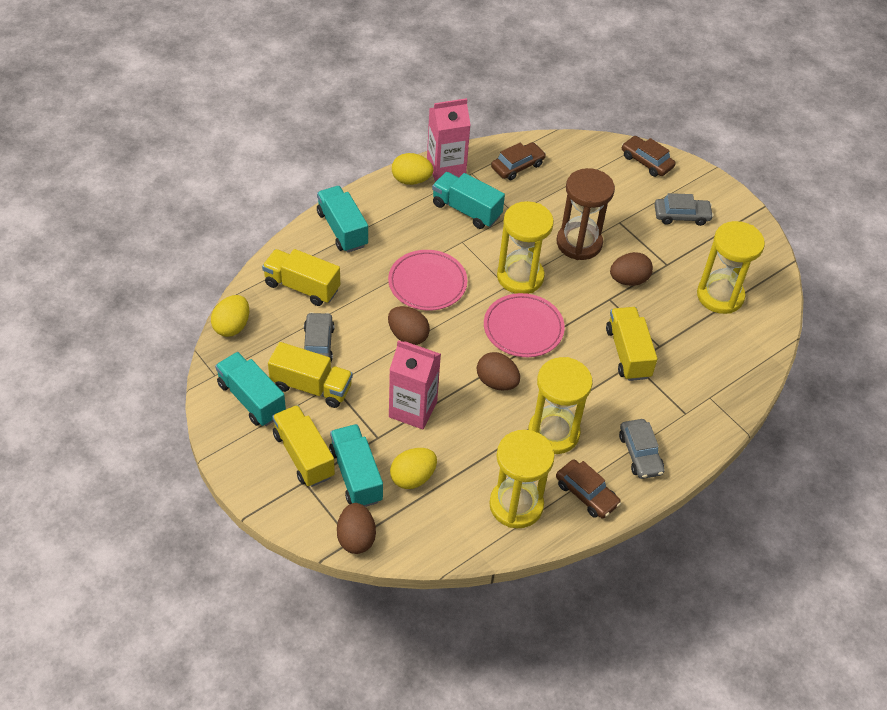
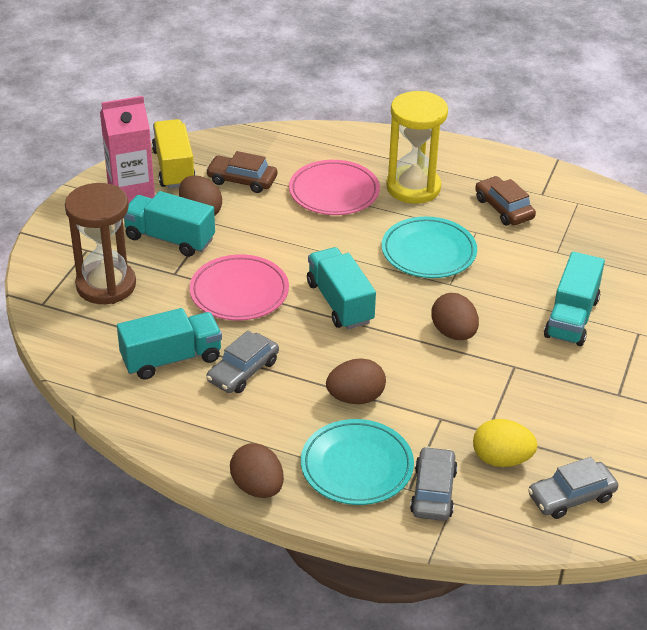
brown car: 3 -> 2
pink carton: 2 -> 1
turquoise plate: 0 -> 2
yellow egg: 3 -> 1
yellow hourglass: 4 -> 1
yellow truck: 4 -> 1

